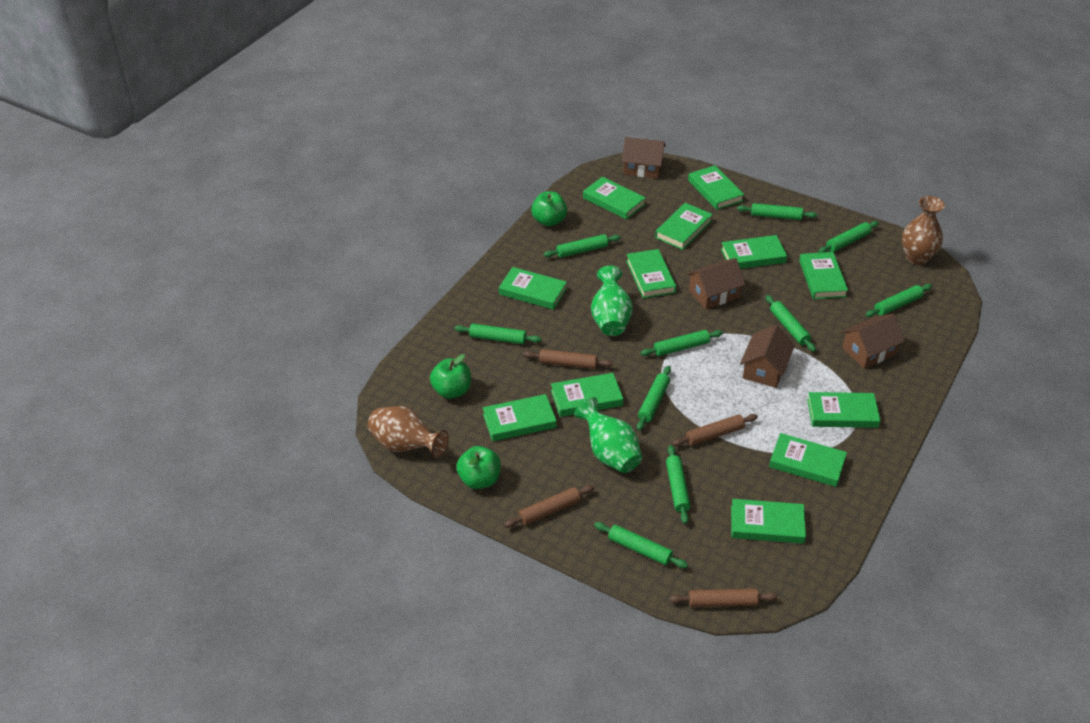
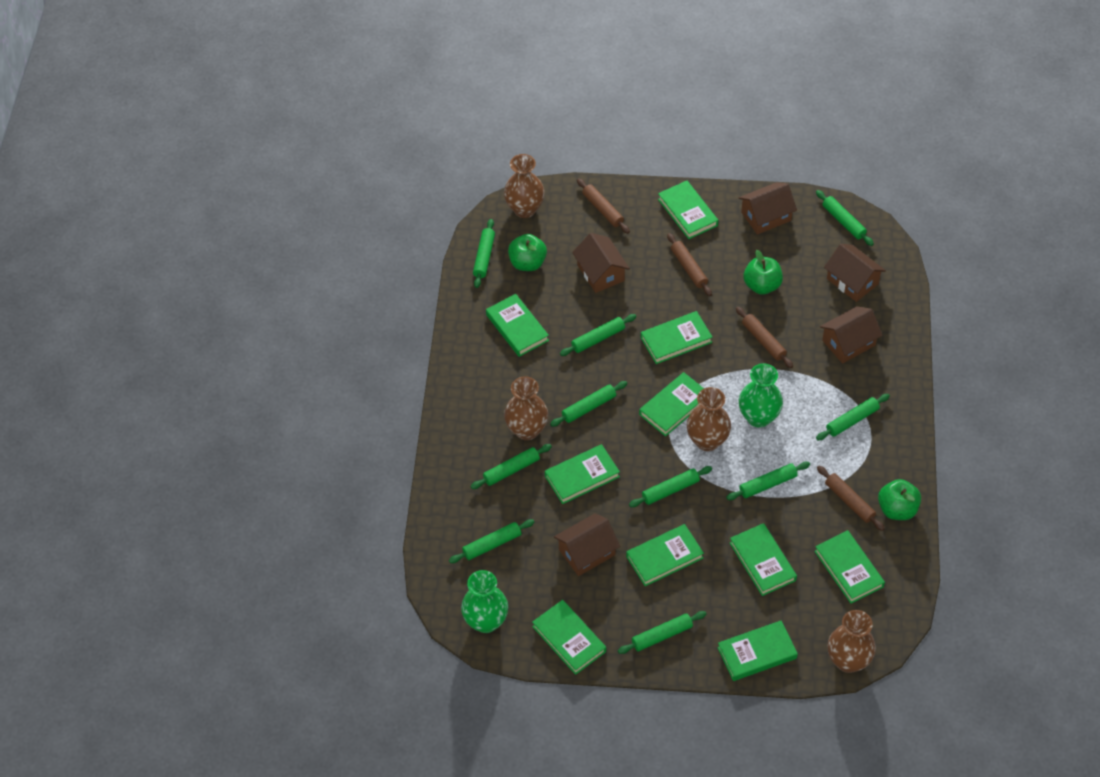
brown house: 4 -> 5
brown vase: 2 -> 4
green book: 12 -> 10

